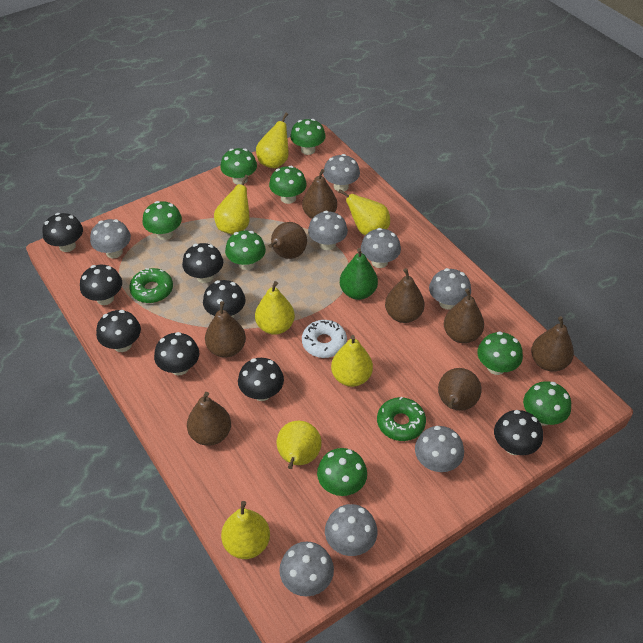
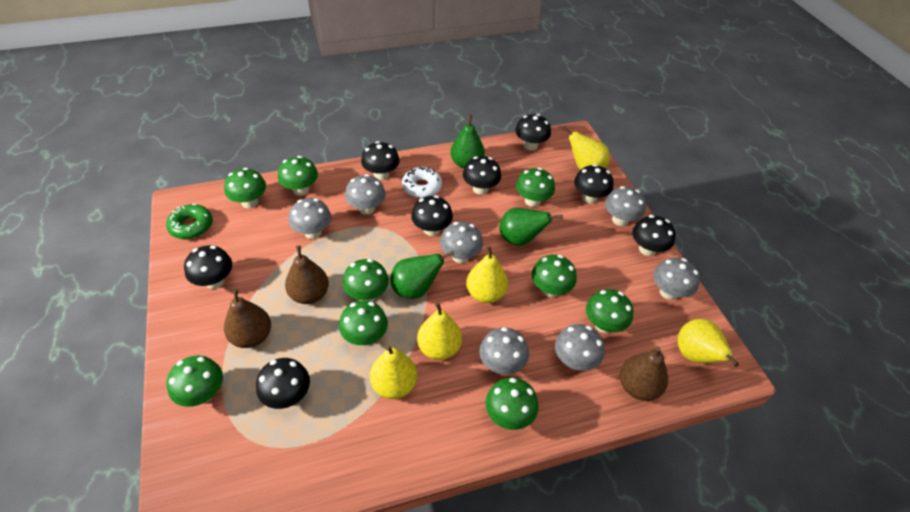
brown pear: 8 -> 3
green donut: 2 -> 1
green mushroom: 8 -> 9
green pear: 1 -> 3
grey mushroom: 8 -> 7
yellow pear: 7 -> 5

